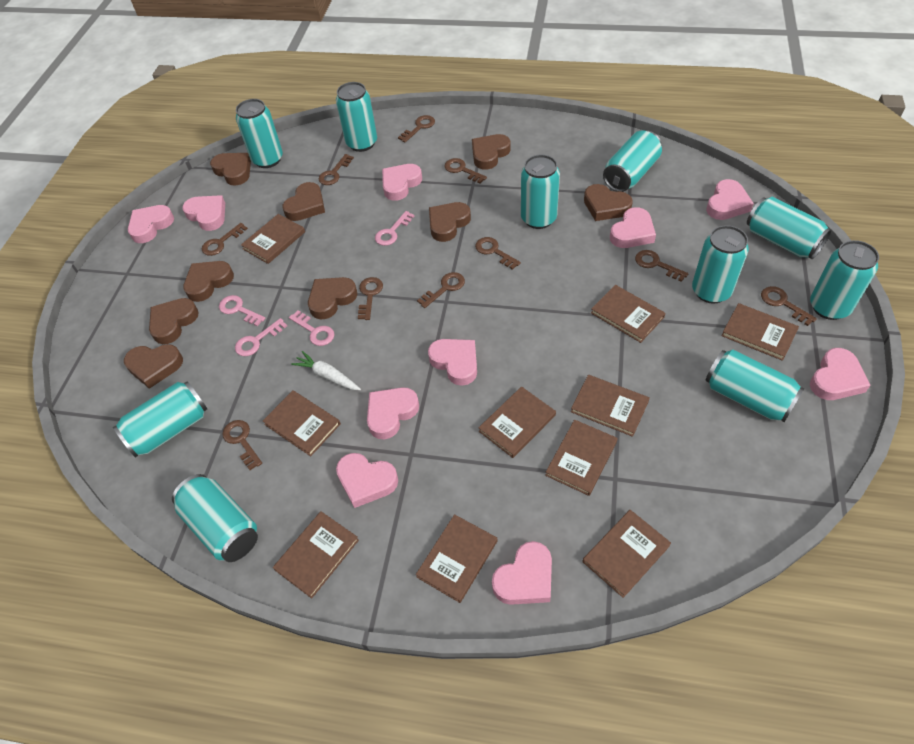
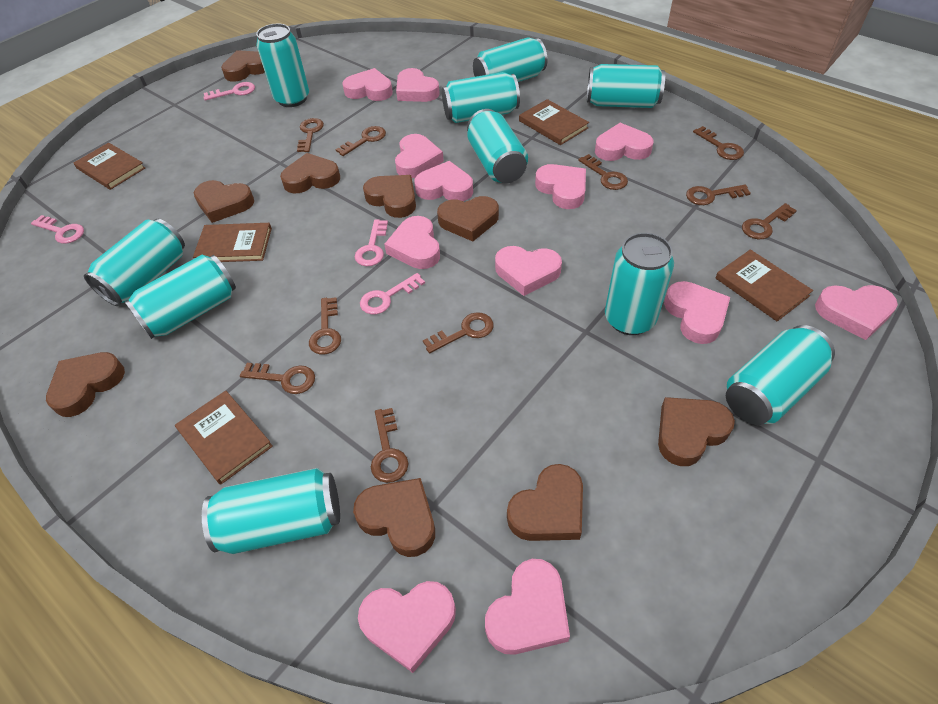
brown book: 10 -> 5
pink heart: 10 -> 12
white carrot: 1 -> 0

